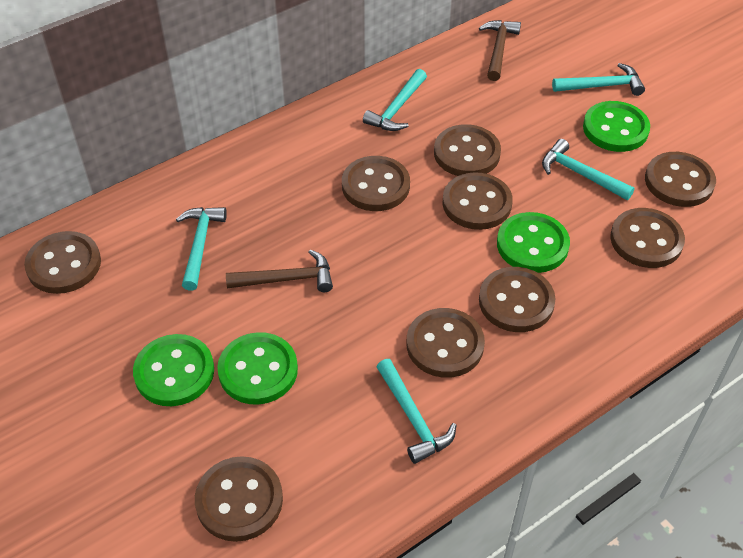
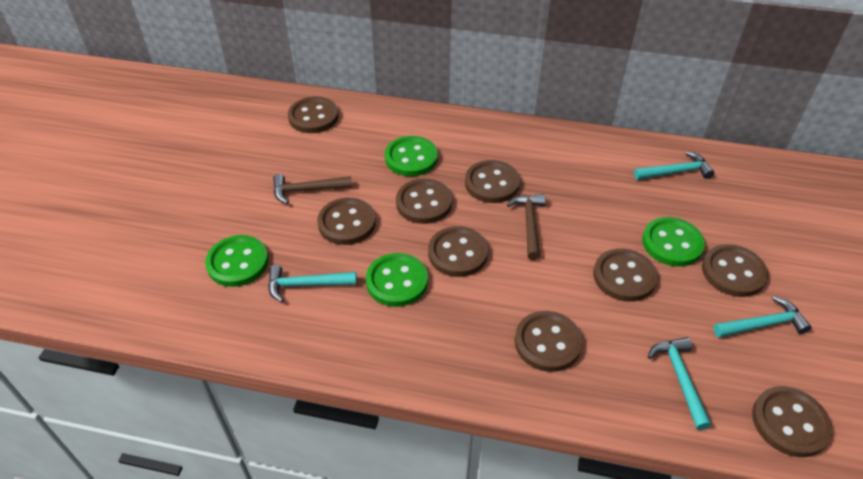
turquoise hammer: 5 -> 4

